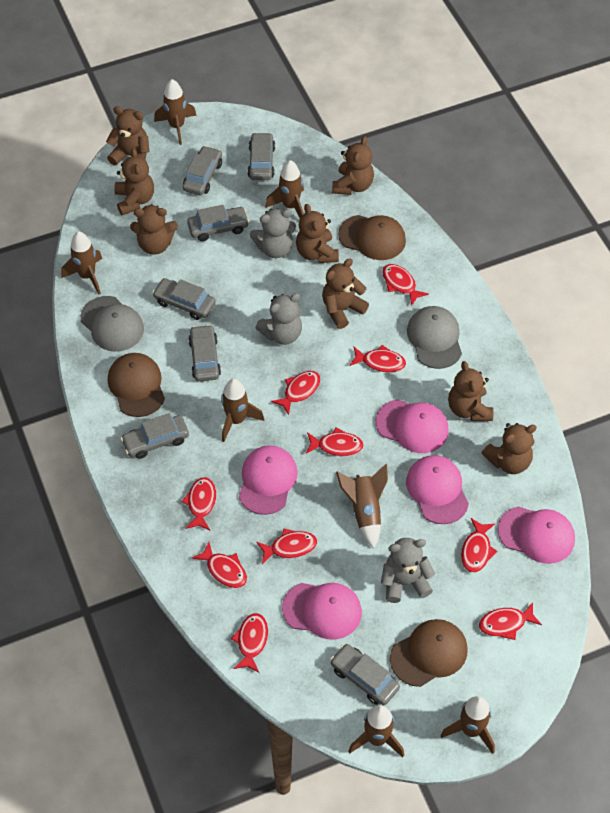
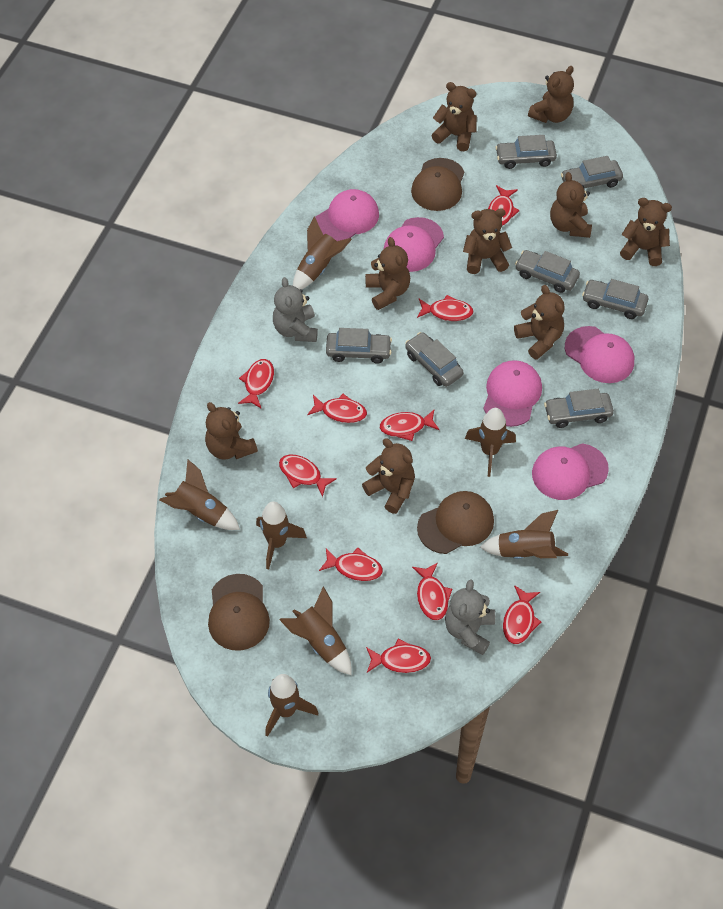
brown teddy bear: 8 -> 9
grey cap: 2 -> 0
grey teddy bear: 3 -> 2

